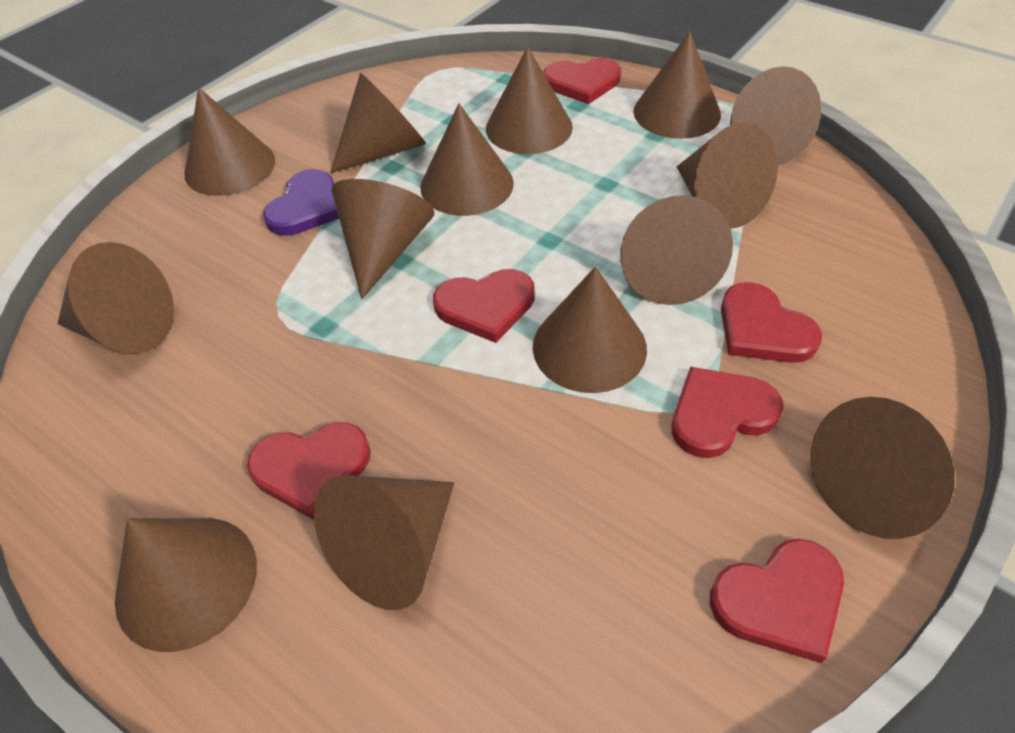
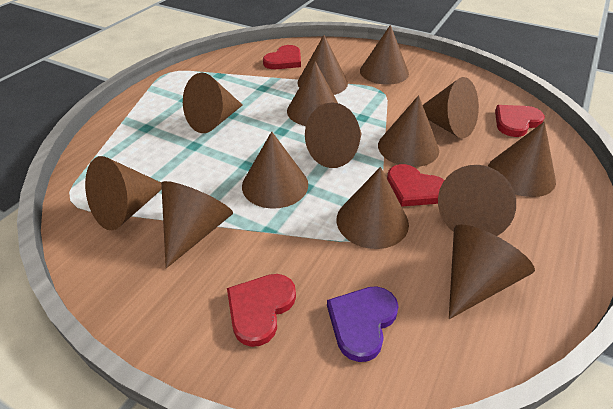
red heart: 6 -> 4

